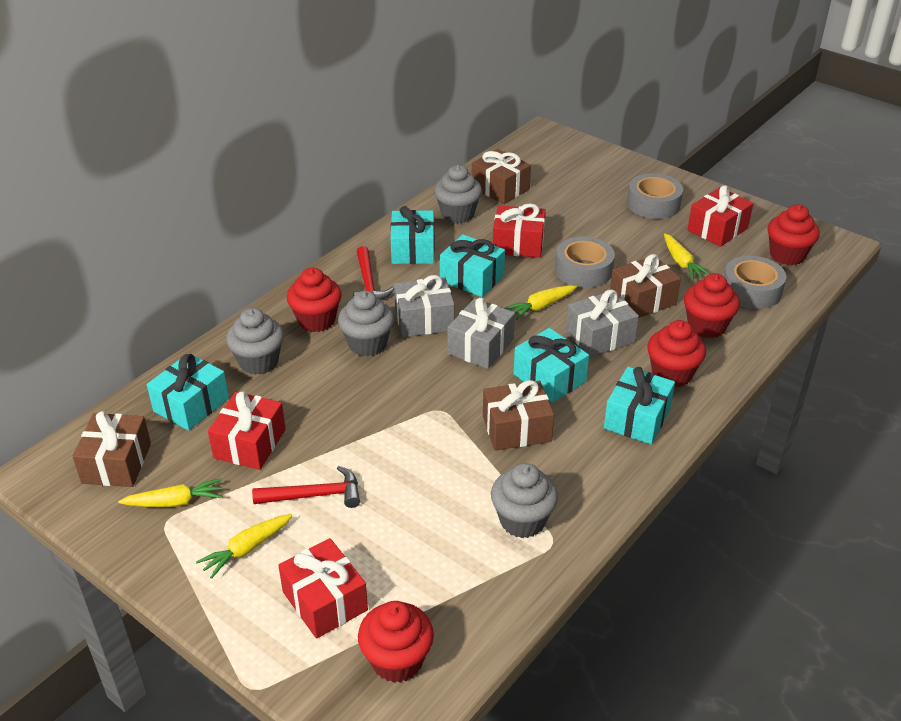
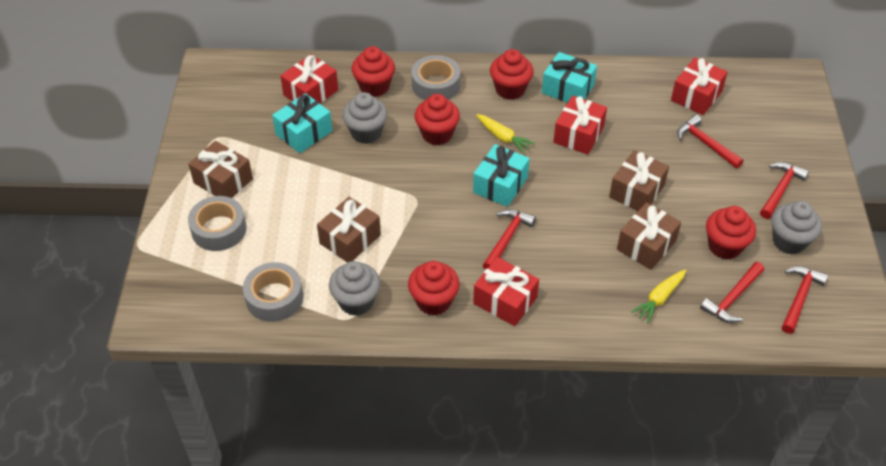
grey cupcake: 4 -> 3
grey gift: 3 -> 0
red hammer: 2 -> 5
turquoise gift: 5 -> 3
yellow carrot: 4 -> 2

